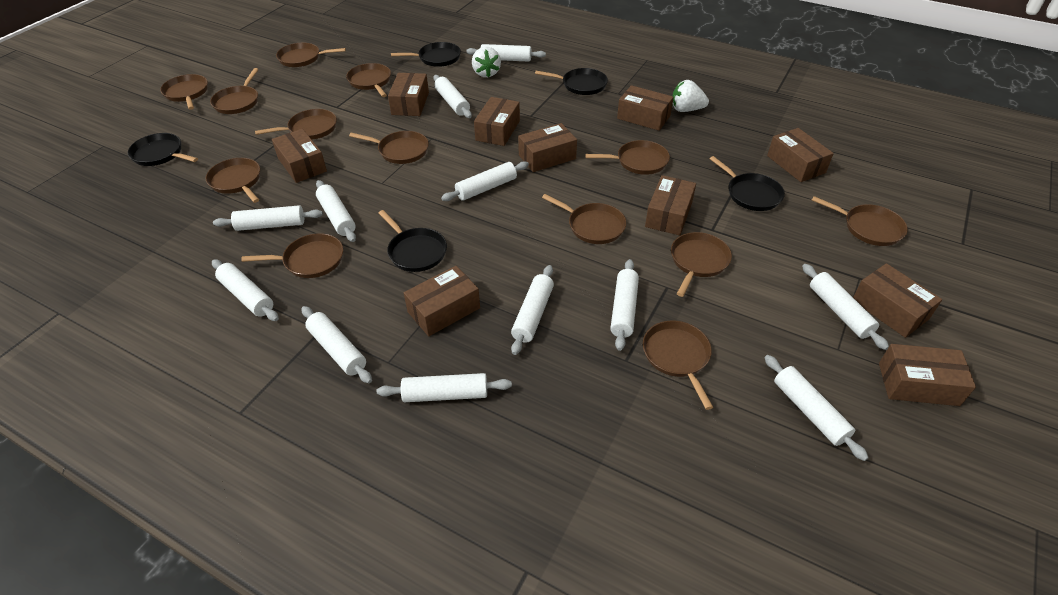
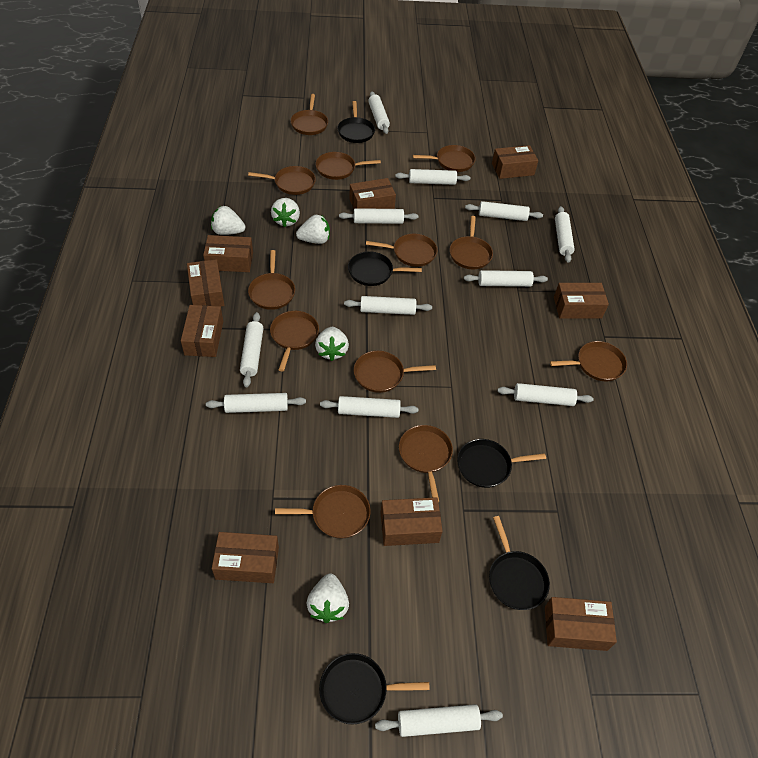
brown box: 10 -> 9
brown pan: 13 -> 12
white strawberry: 2 -> 5

